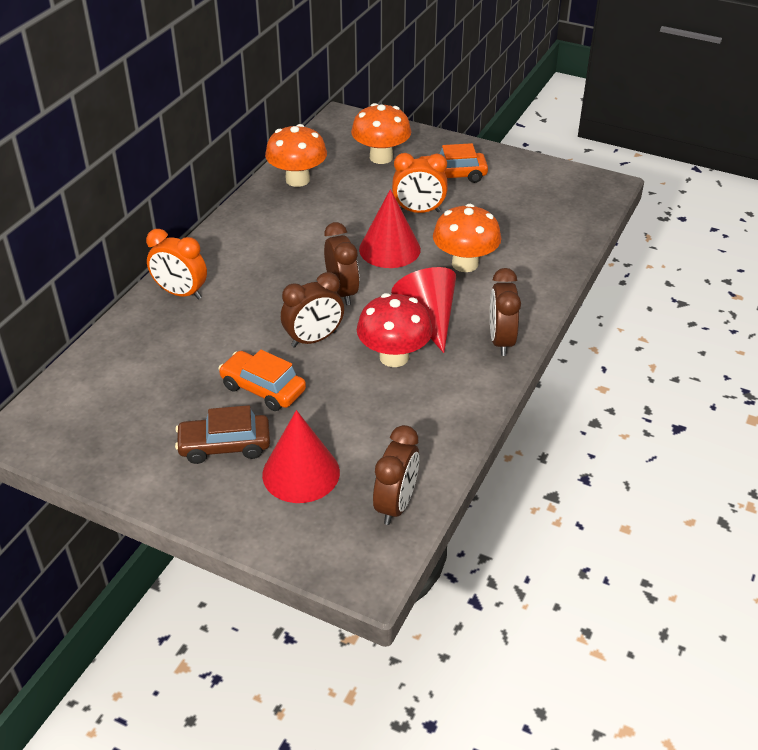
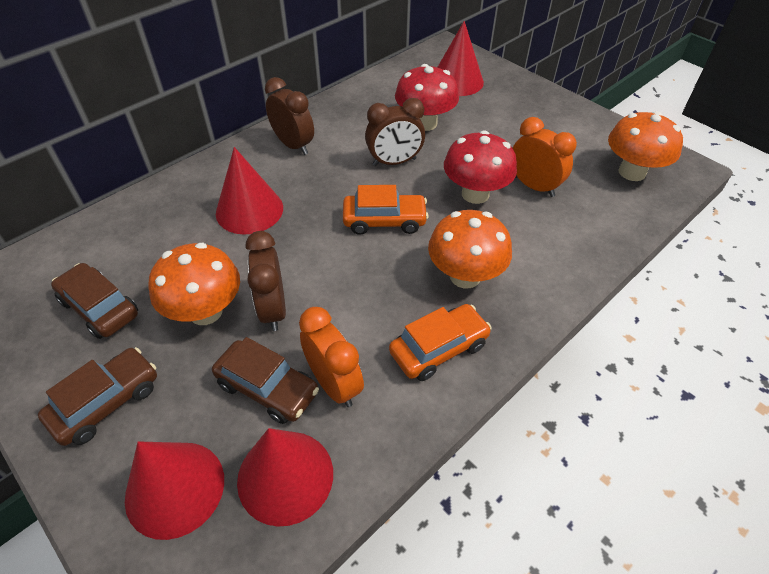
brown car: 1 -> 3
brown clock: 4 -> 3
red cone: 3 -> 4
red mushroom: 1 -> 2

